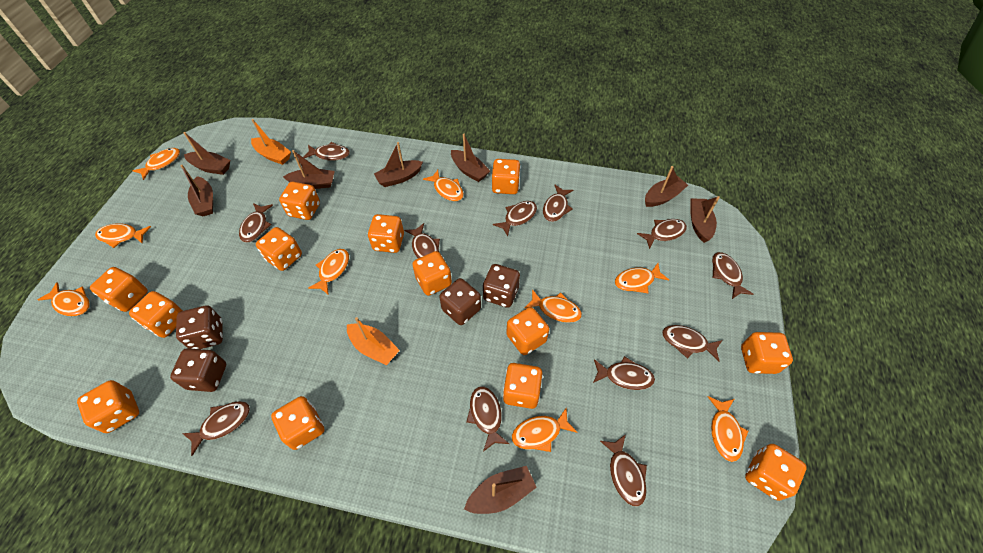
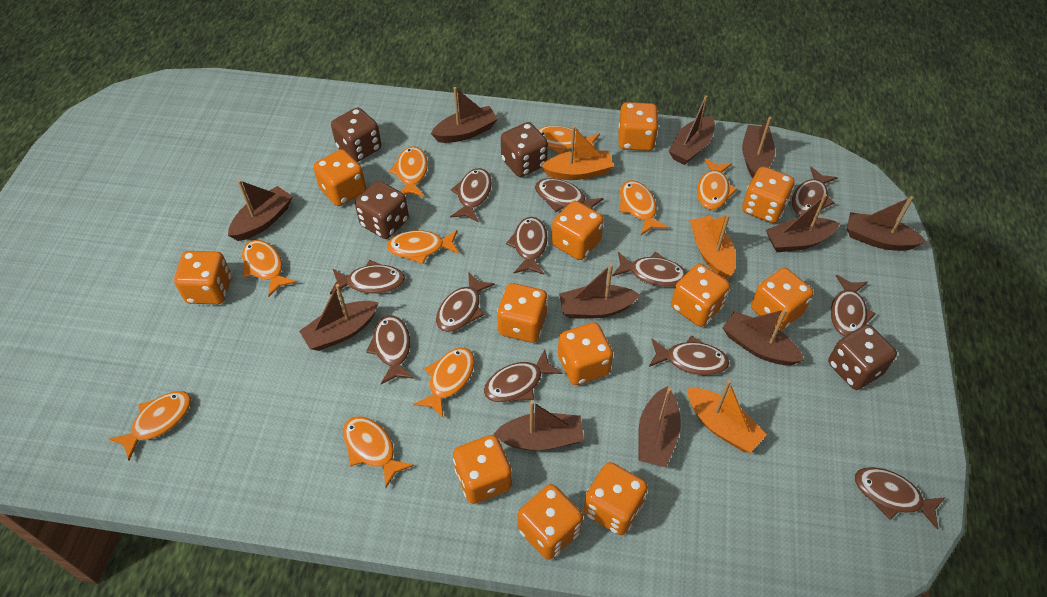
brown boat: 8 -> 11
orange boat: 2 -> 3
orange dice: 13 -> 12

